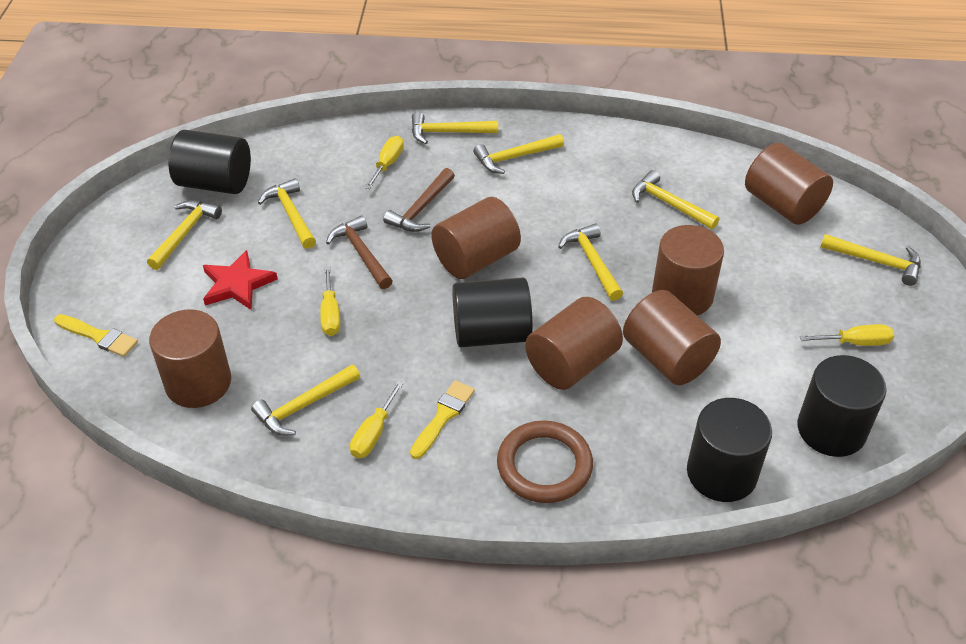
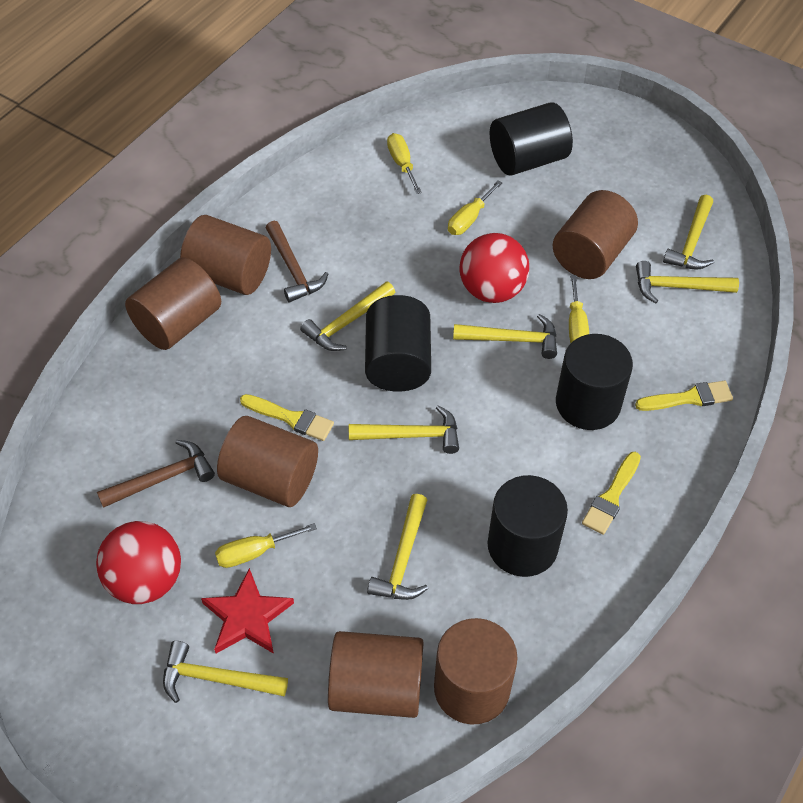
brown ring: 1 -> 0
red ball: 0 -> 2
yellow brush: 2 -> 3
yellow hammer: 8 -> 7

